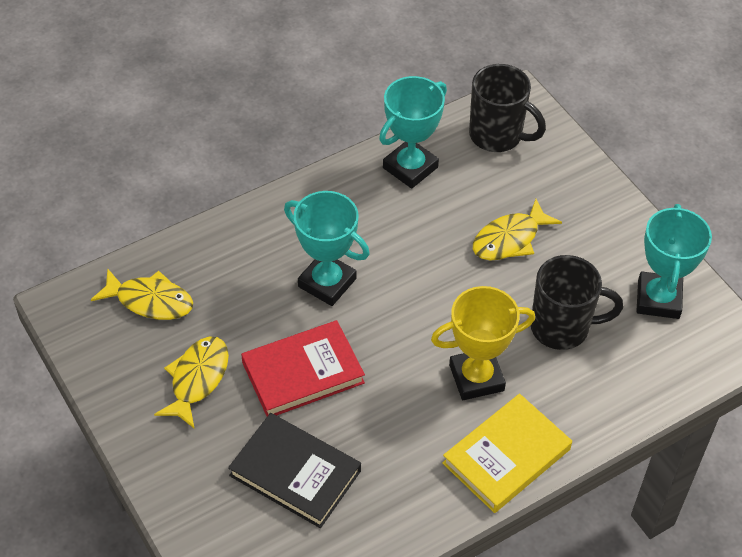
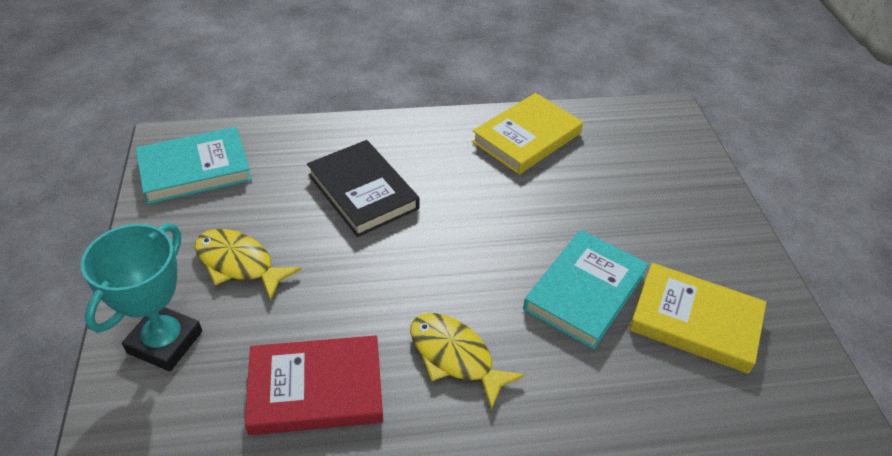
black mug: 2 -> 0
turquoise book: 0 -> 2
turquoise trophy: 3 -> 1
yellow book: 1 -> 2
yellow fish: 3 -> 2
yellow trophy: 1 -> 0

